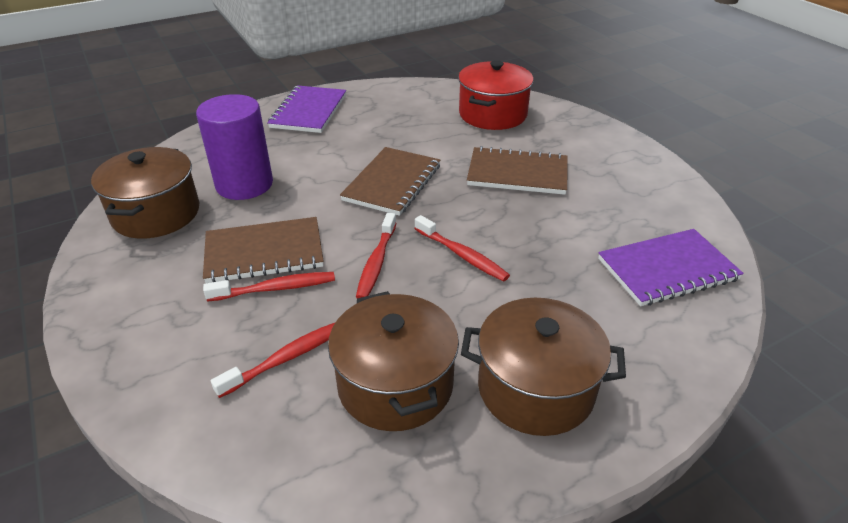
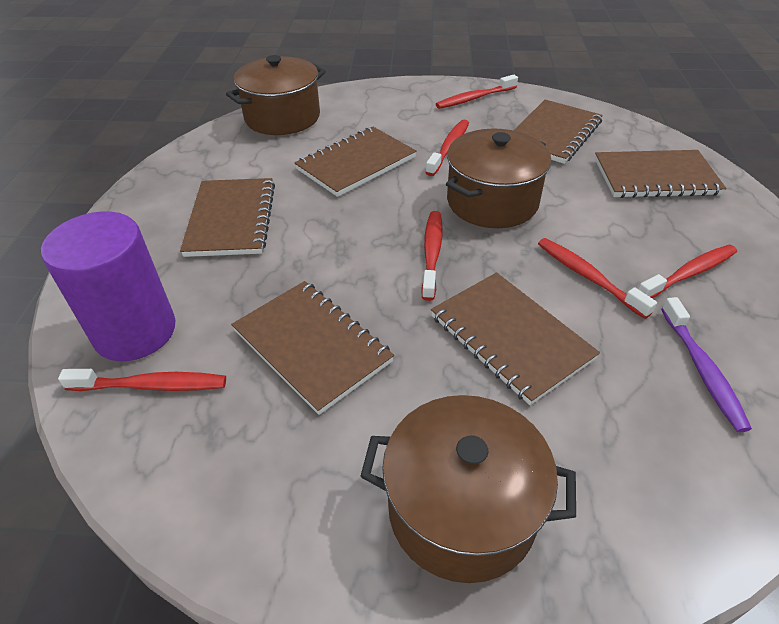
brown notebook: 3 -> 6
purple notebook: 2 -> 0
purple toothbrush: 0 -> 1
red pot: 1 -> 0
red toothbrush: 4 -> 6

